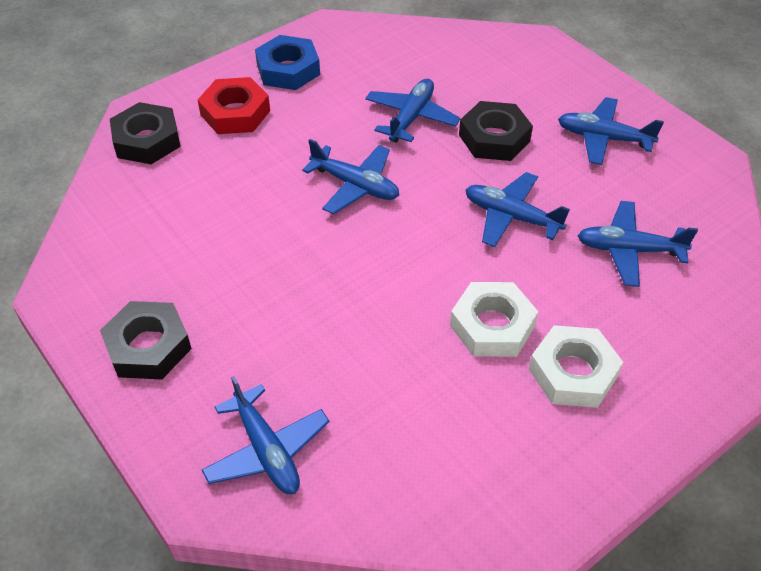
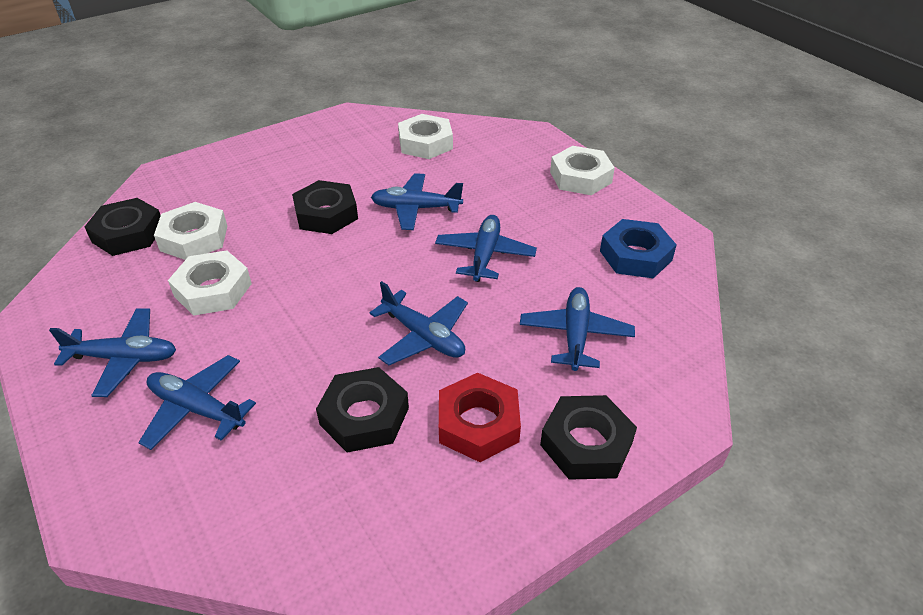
black nut: 3 -> 4
white nut: 2 -> 4

